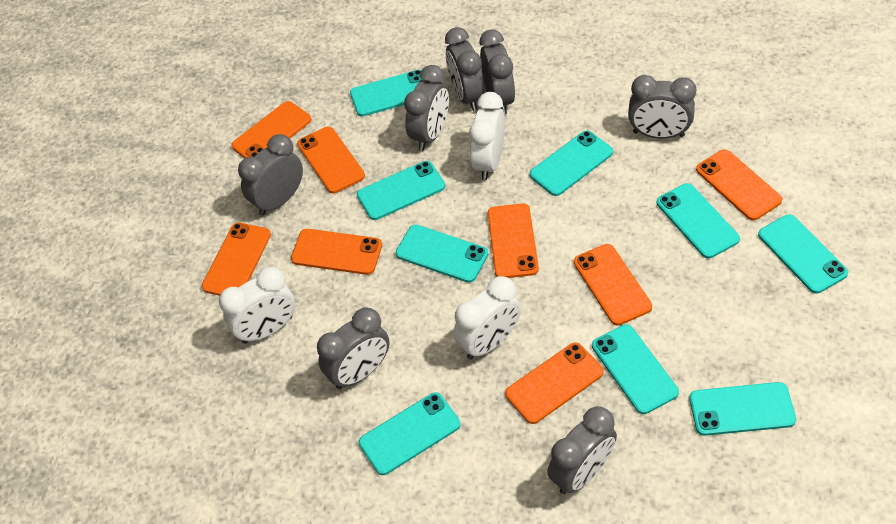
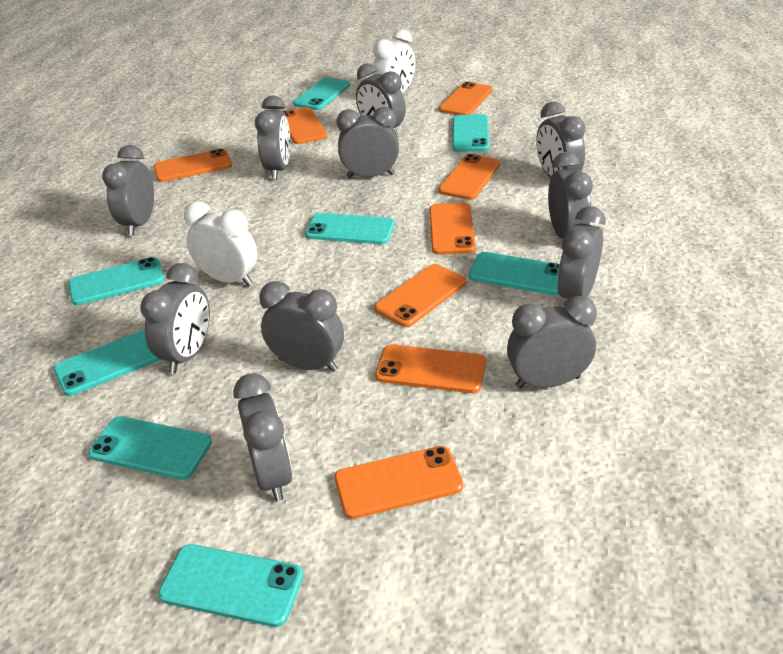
grey clock: 7 -> 11
turquoise phone: 9 -> 8
white clock: 3 -> 2

